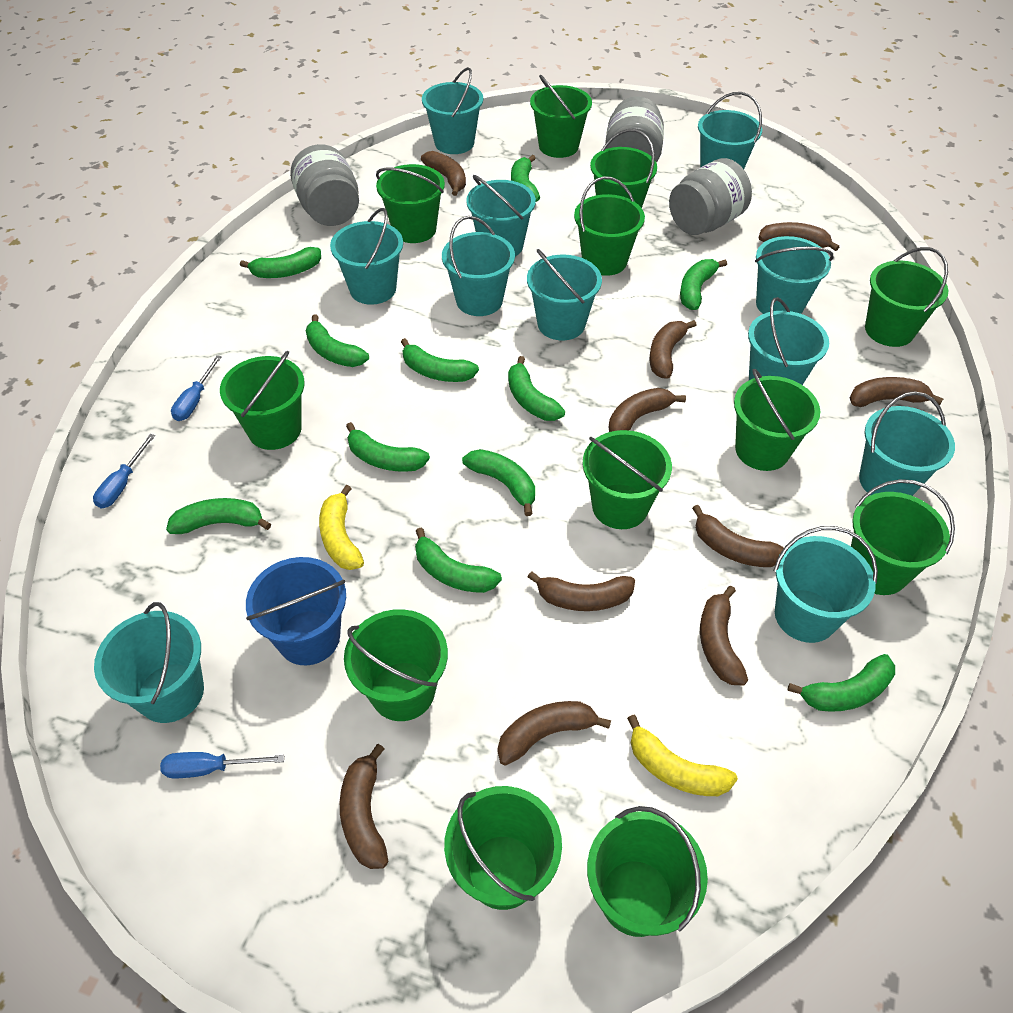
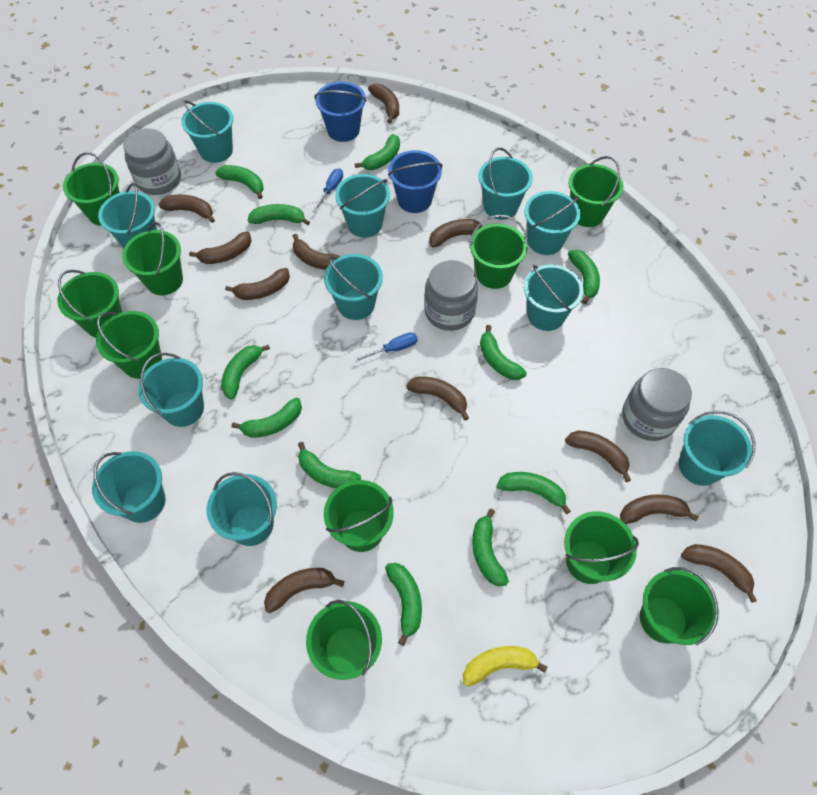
blue bucket: 1 -> 2
blue screwdriver: 3 -> 2
brown banana: 10 -> 11
green bucket: 12 -> 10
yellow banana: 2 -> 1

